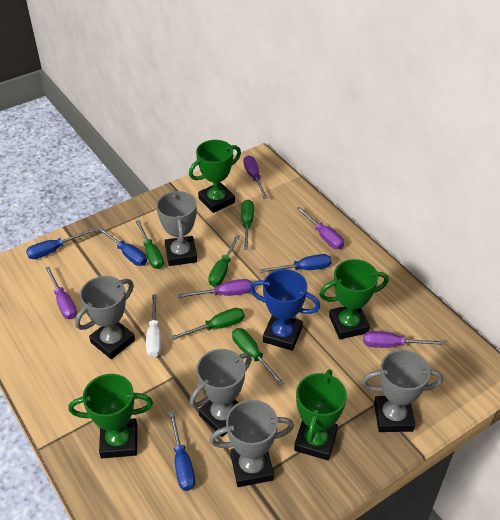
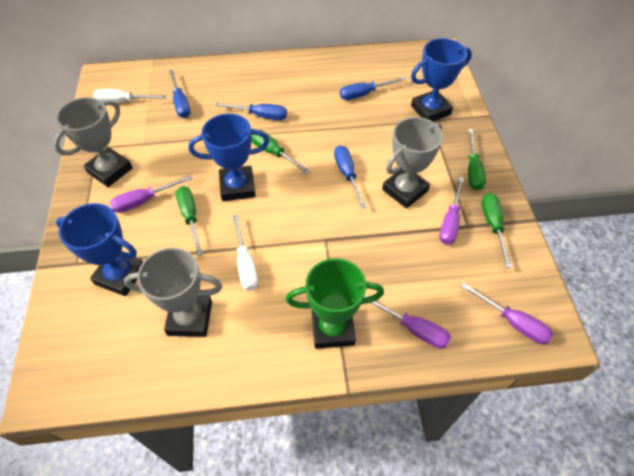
blue trophy: 1 -> 3
green screwdriver: 5 -> 4
green trophy: 4 -> 1
grey trophy: 5 -> 3
purple screwdriver: 5 -> 4
white screwdriver: 1 -> 2

